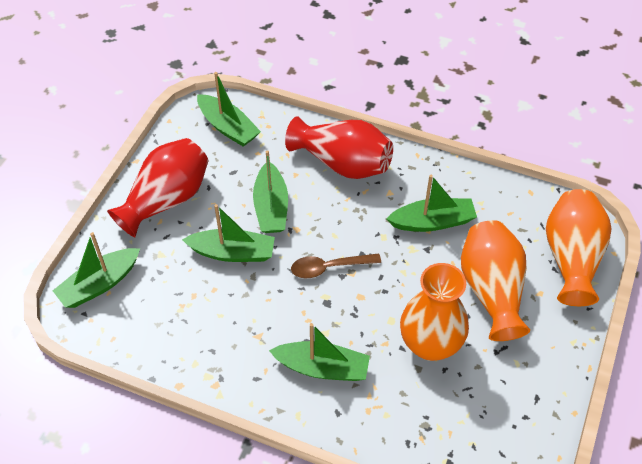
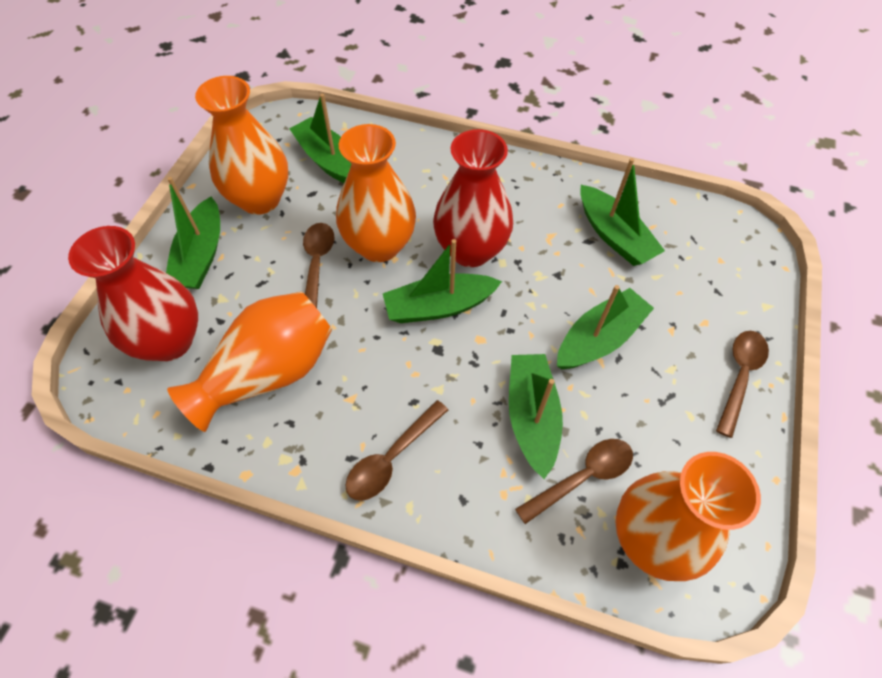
brown spoon: 1 -> 4
orange vase: 3 -> 4

